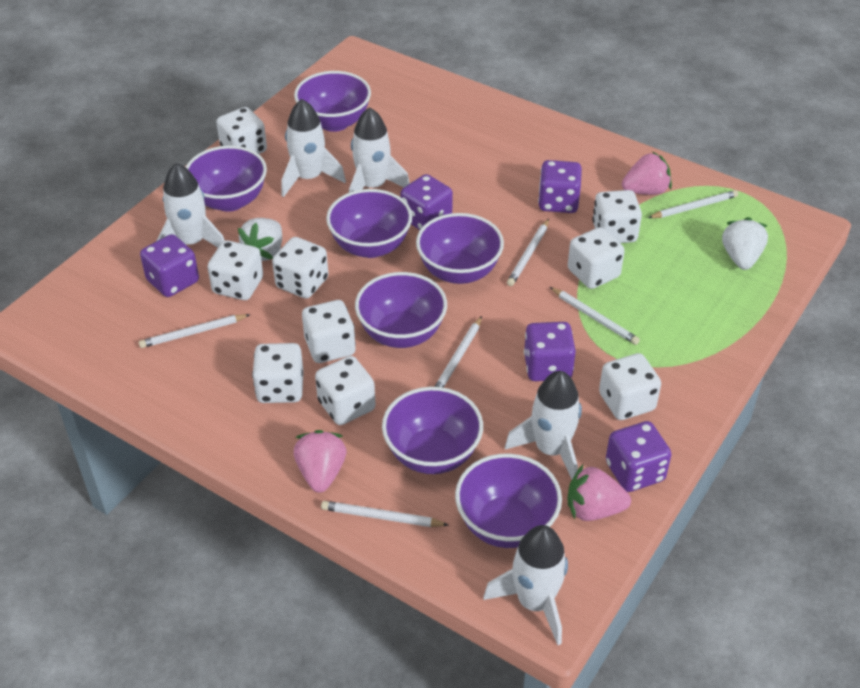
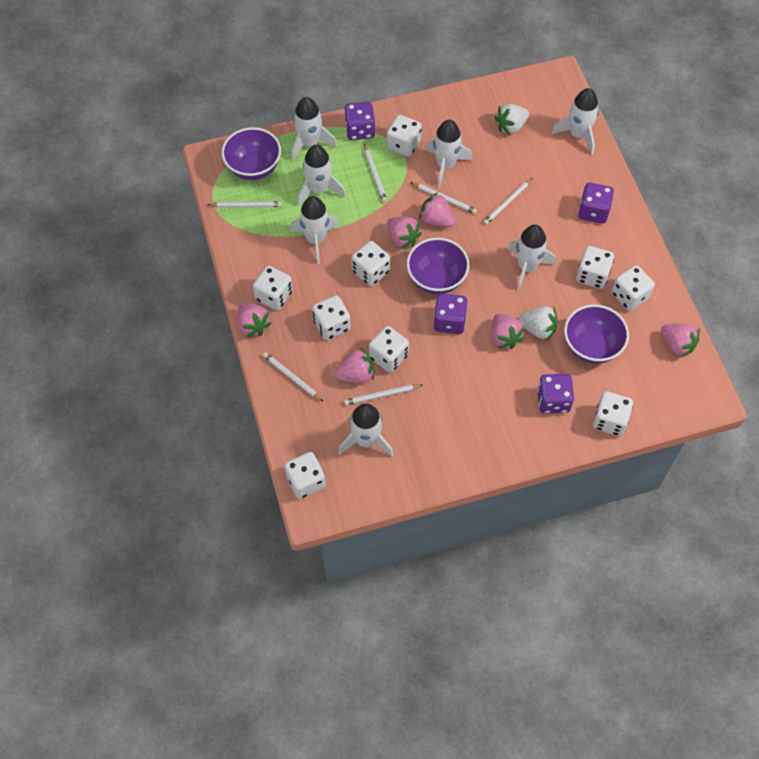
pink strawberry: 3 -> 6
purple bowl: 7 -> 3
purple dice: 5 -> 4
white rocket: 5 -> 7

